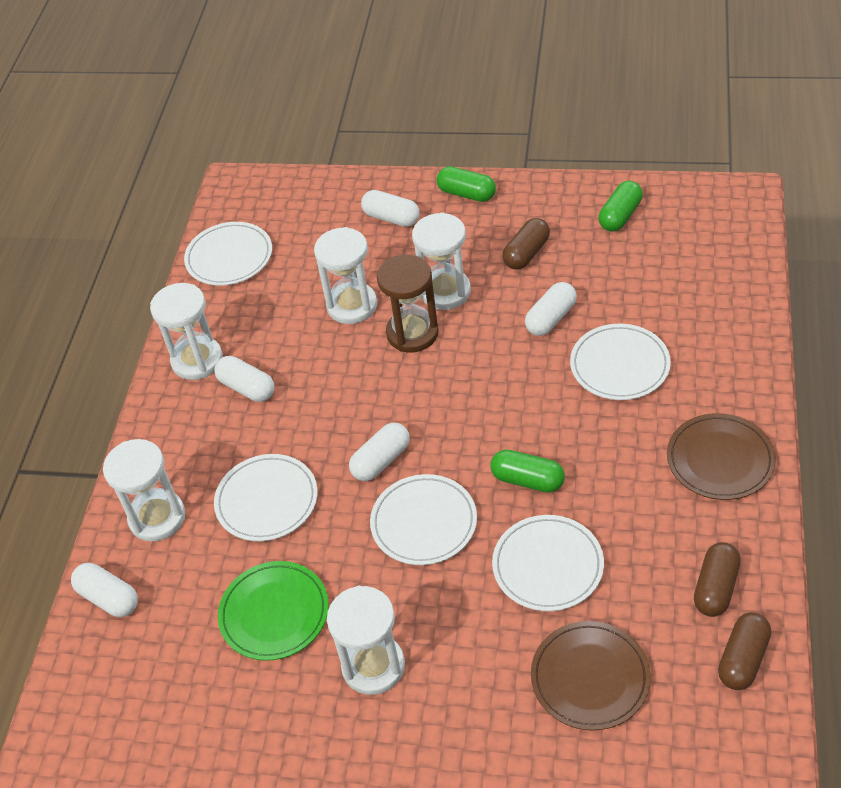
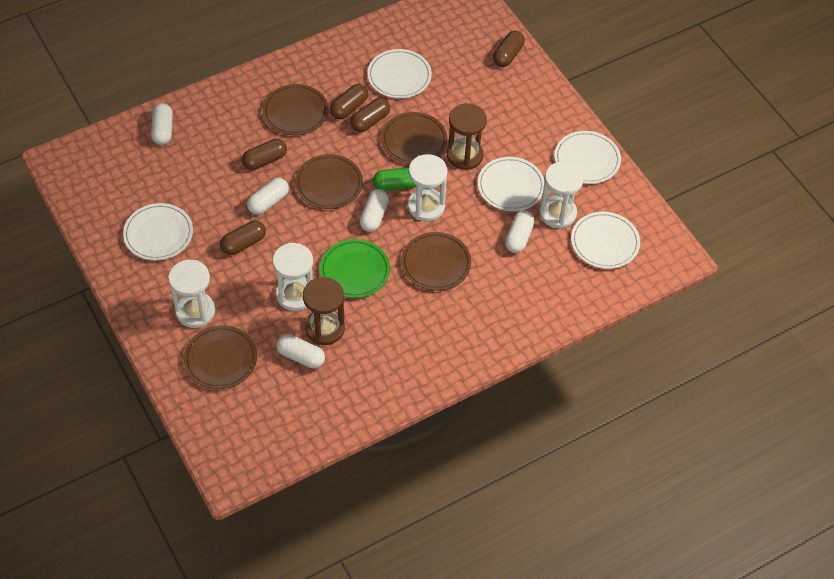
brown capsule: 3 -> 5
brown hourglass: 1 -> 2
brown plate: 2 -> 5
green capsule: 3 -> 1
white hourglass: 5 -> 4

